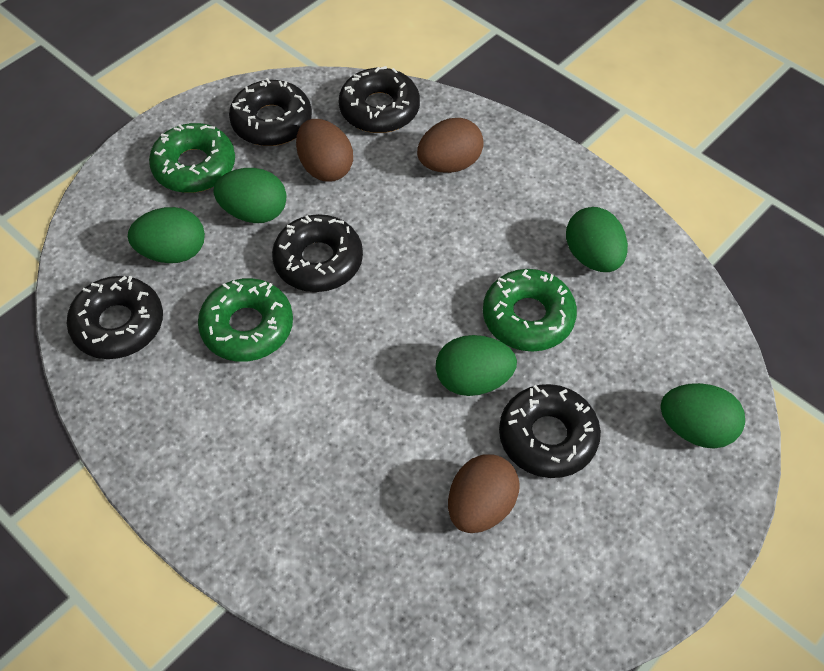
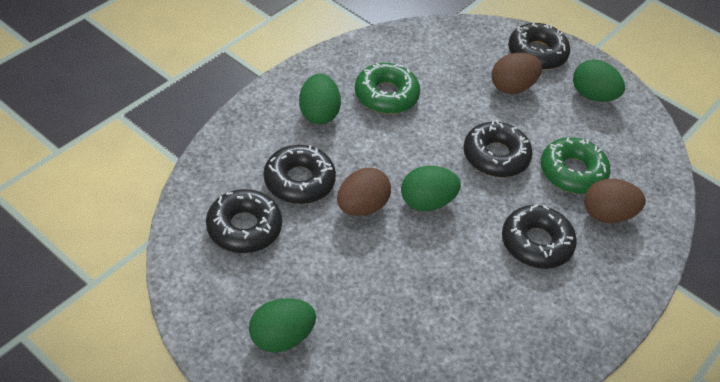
green donut: 3 -> 2
green egg: 5 -> 4

